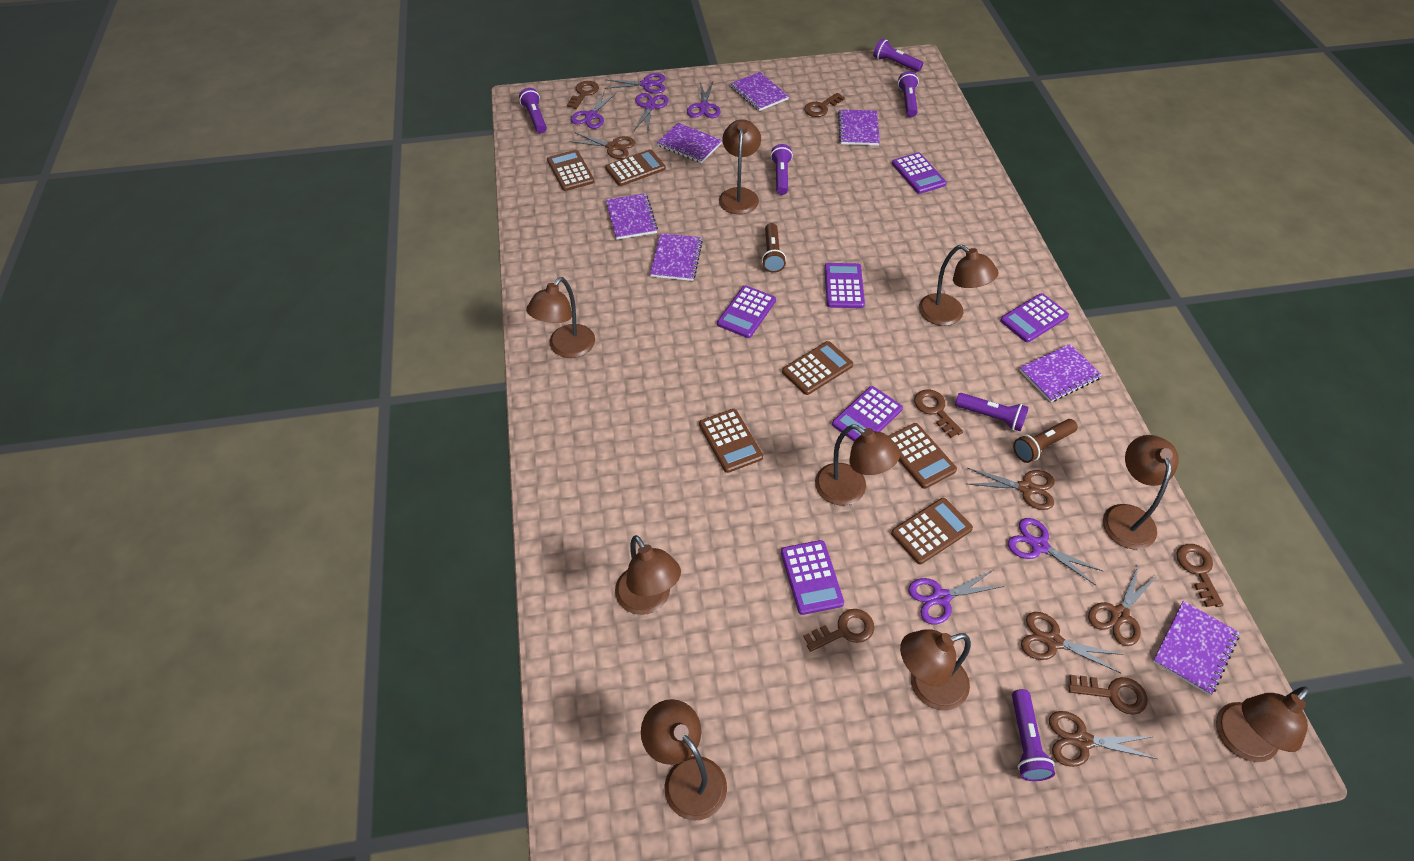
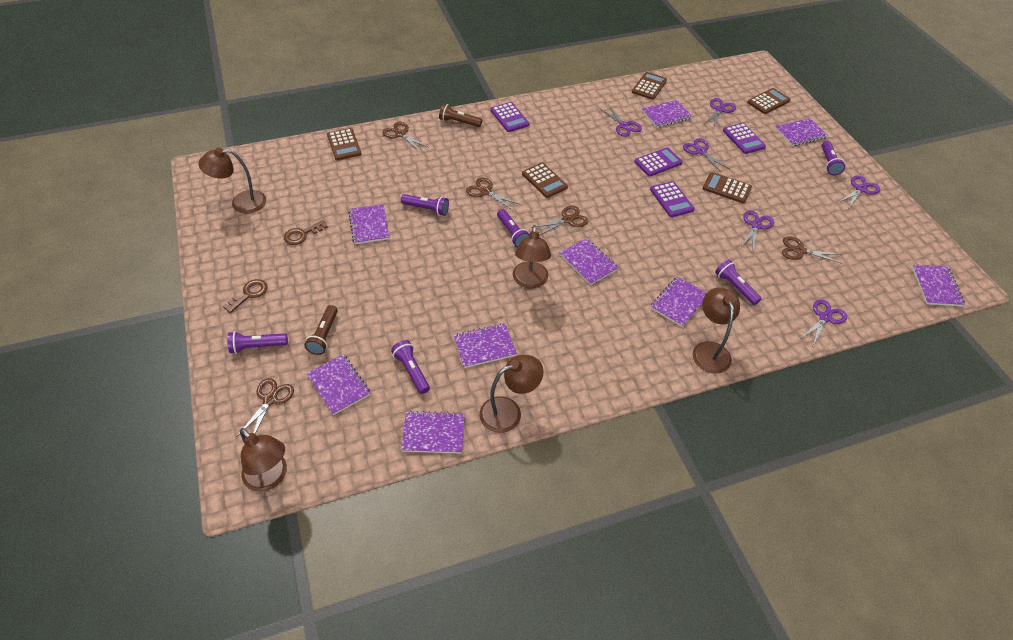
brown calculator: 6 -> 5
brown key: 6 -> 2
brown lamp: 9 -> 5
purple calculator: 6 -> 4
purple notebook: 7 -> 9

